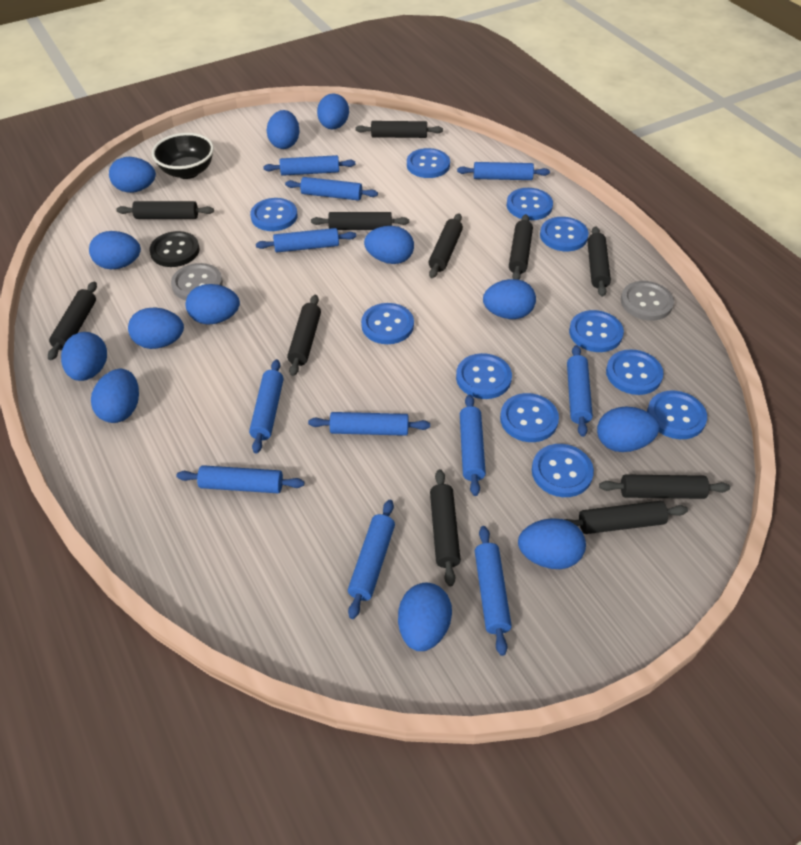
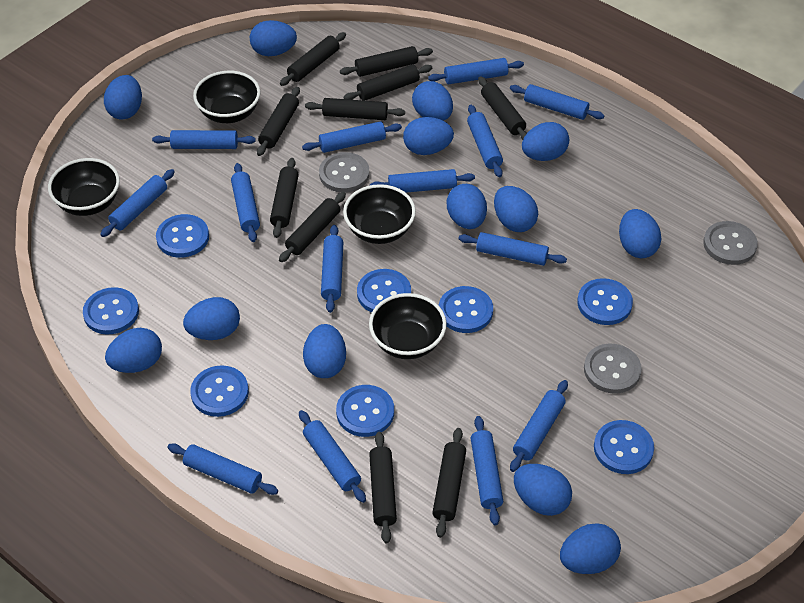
black bowl: 1 -> 4
black button: 1 -> 0
black rolling pin: 11 -> 10
blue button: 11 -> 8
blue rolling pin: 11 -> 14
grey button: 2 -> 3

